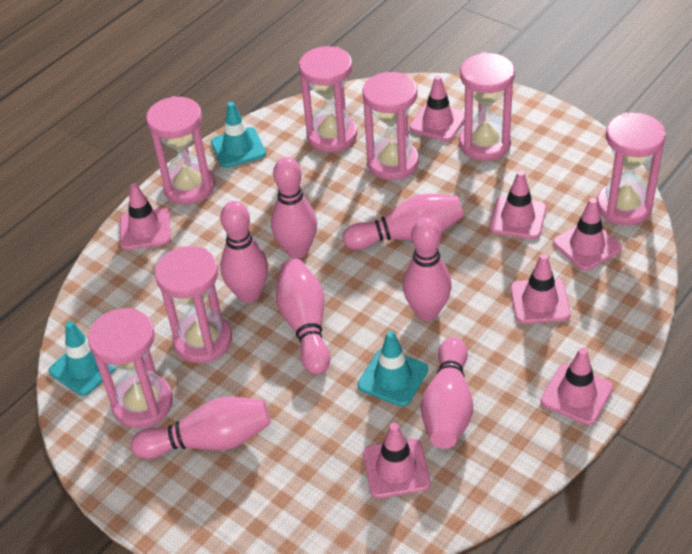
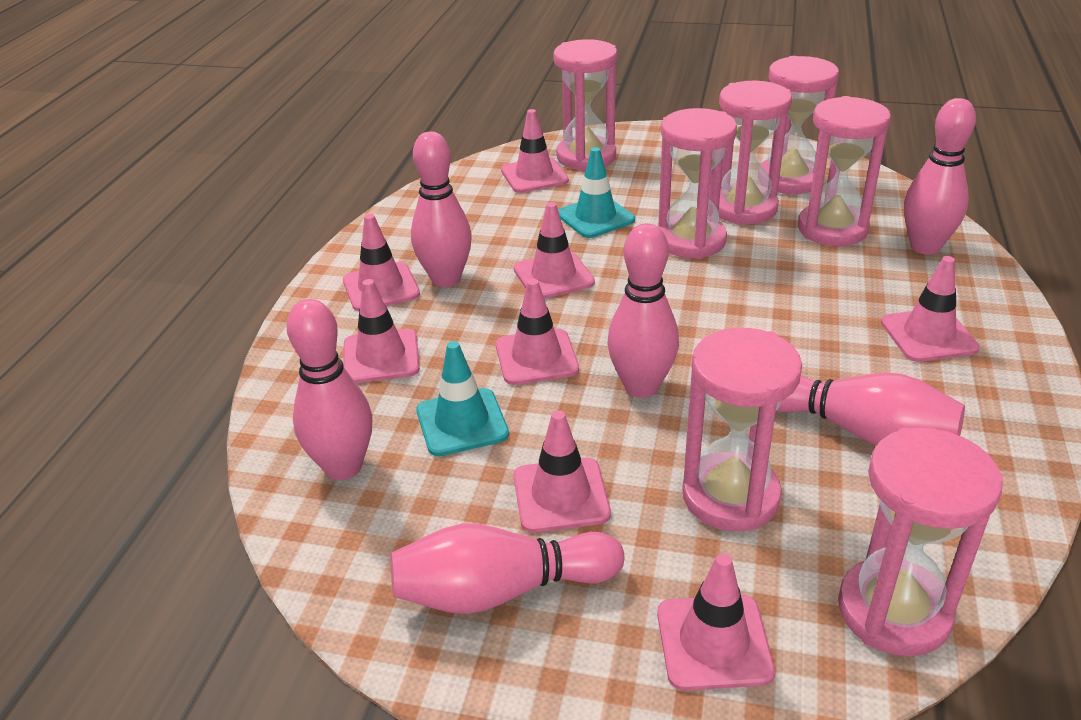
pink bowling pin: 7 -> 6
pink traffic cone: 7 -> 8
turquoise traffic cone: 3 -> 2

